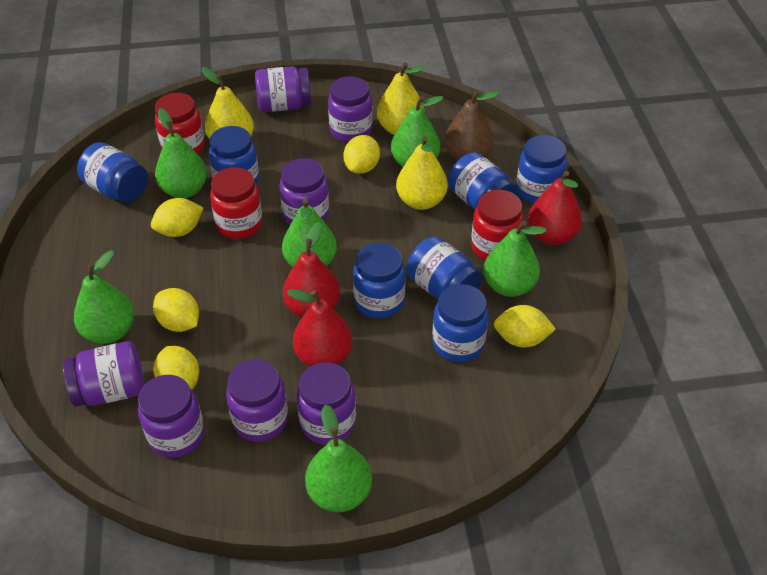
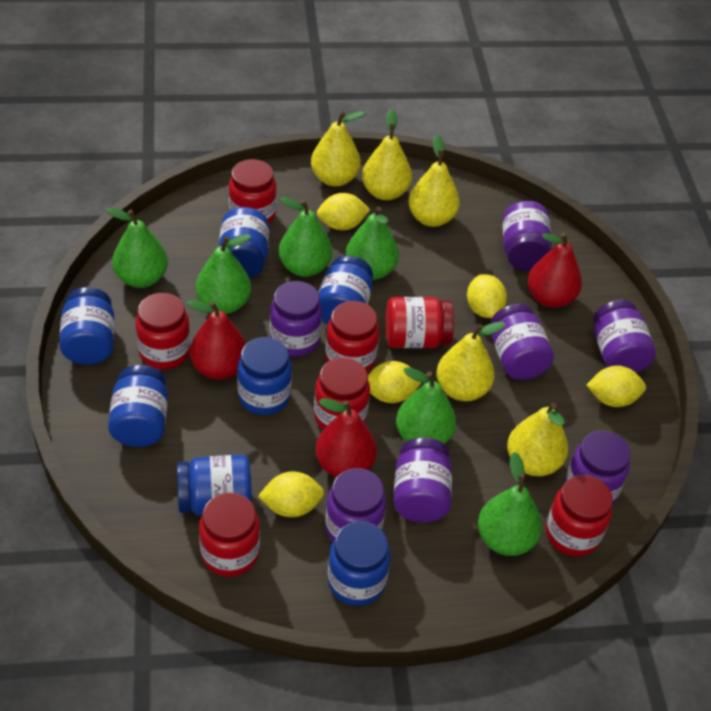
brown pear: 1 -> 0
red jar: 3 -> 7
yellow pear: 3 -> 5

